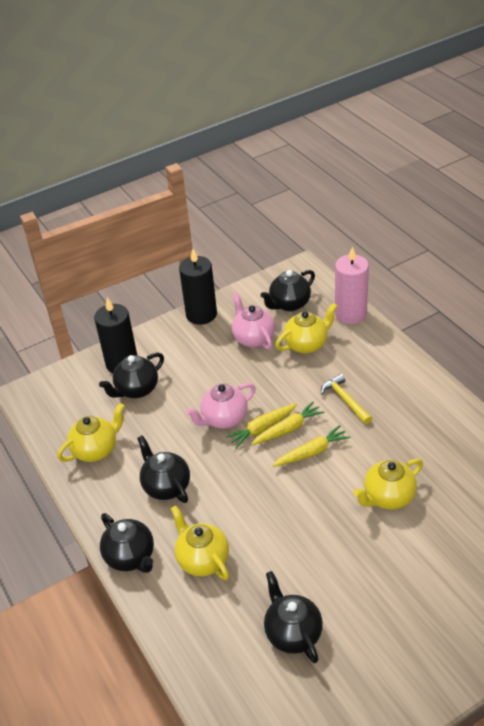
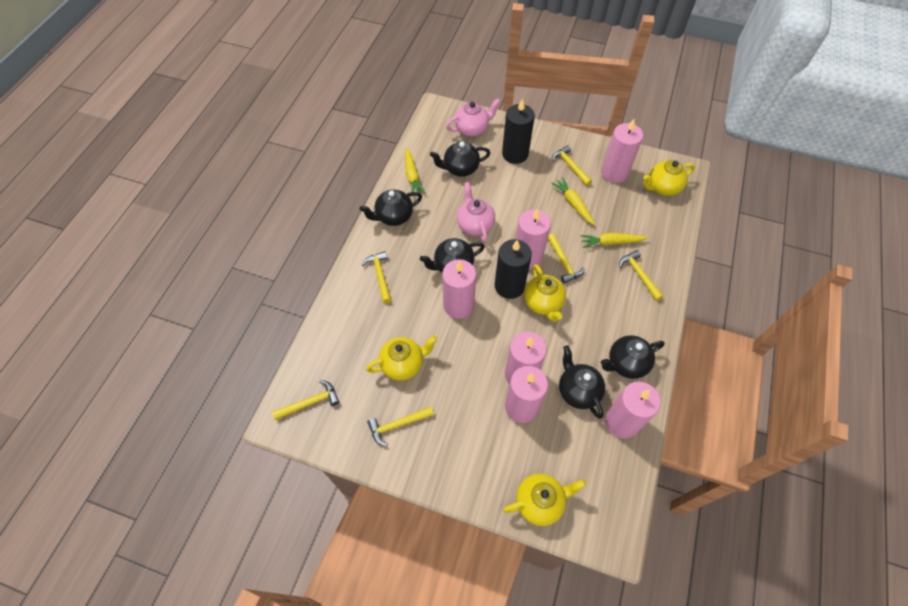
pink candle: 1 -> 6
yellow hammer: 1 -> 6

